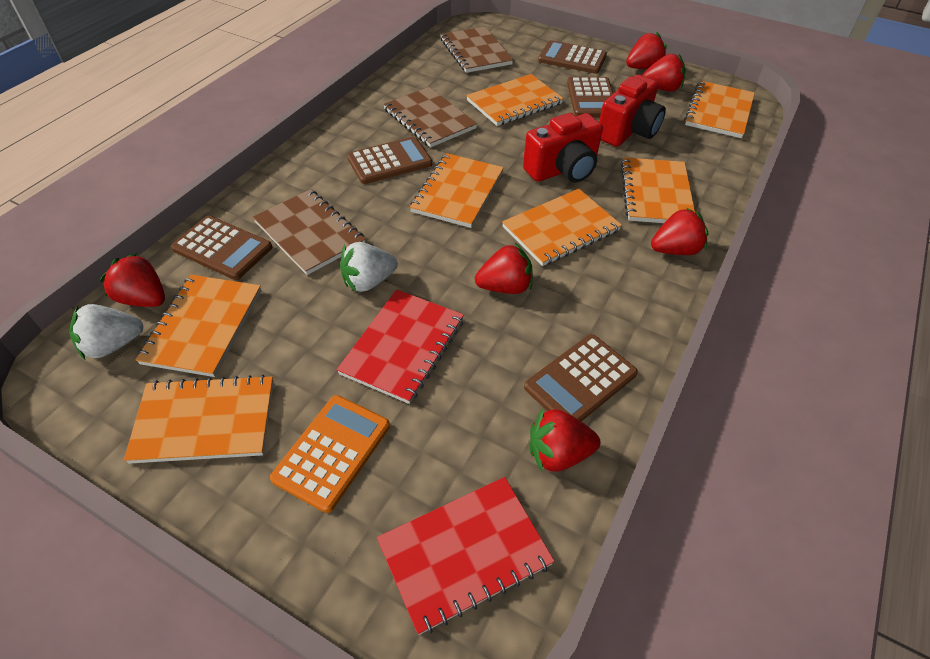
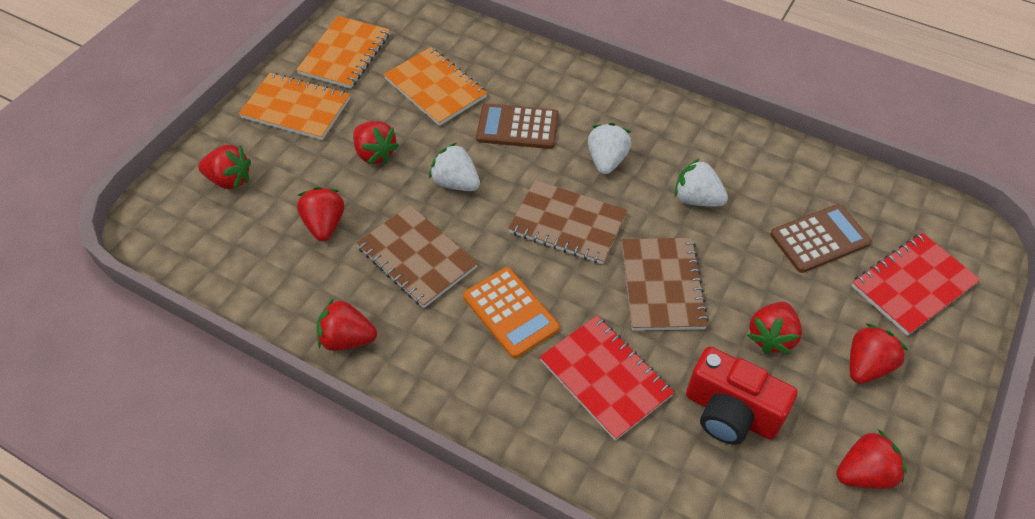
brown calculator: 5 -> 2
orange notebook: 7 -> 3
red camera: 2 -> 1
red strawberry: 6 -> 7
white strawberry: 2 -> 3

